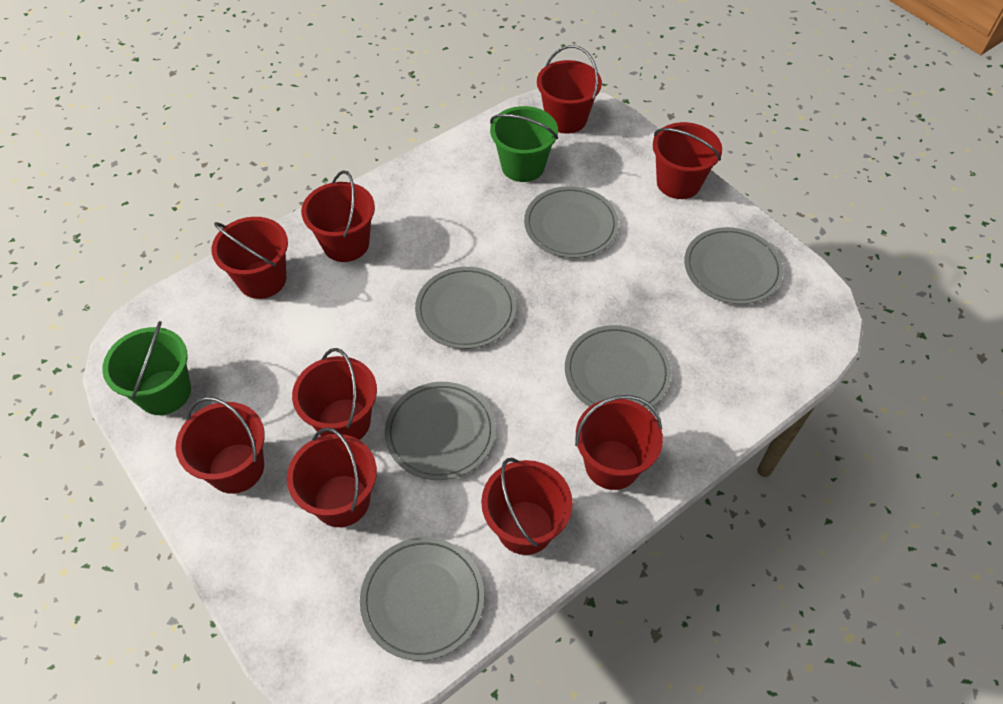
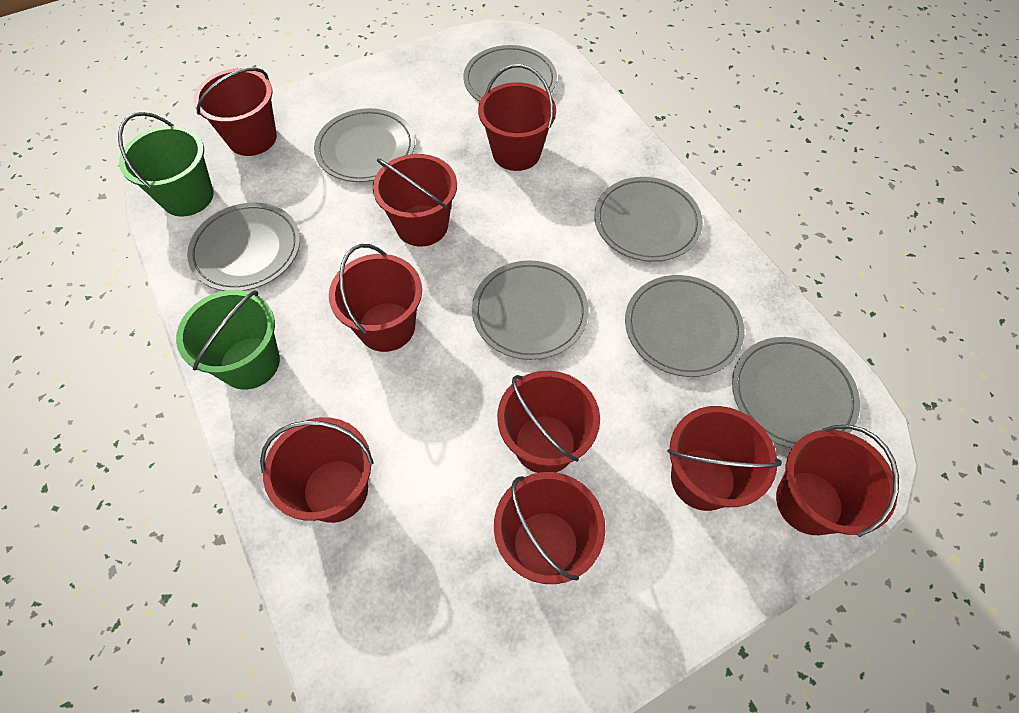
grey plate: 6 -> 7

